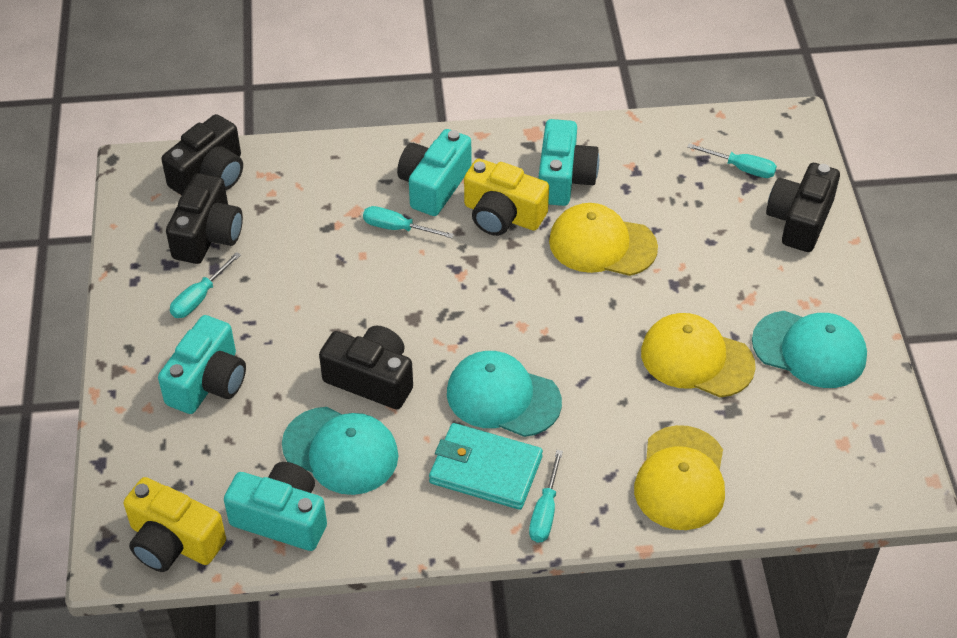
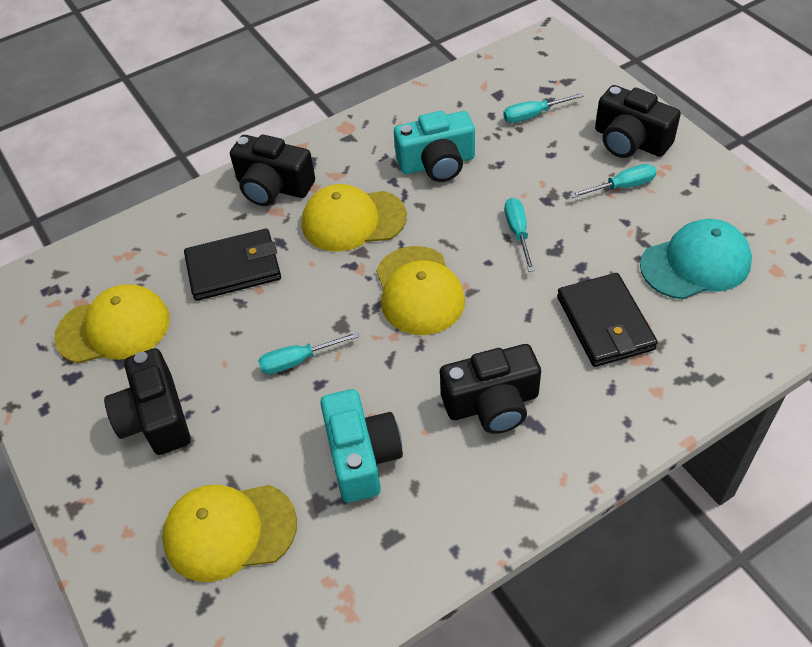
black wallet: 0 -> 2
turquoise camera: 4 -> 2
turquoise cap: 3 -> 1
turquoise wallet: 1 -> 0
yellow camera: 2 -> 0
yellow cap: 3 -> 4

